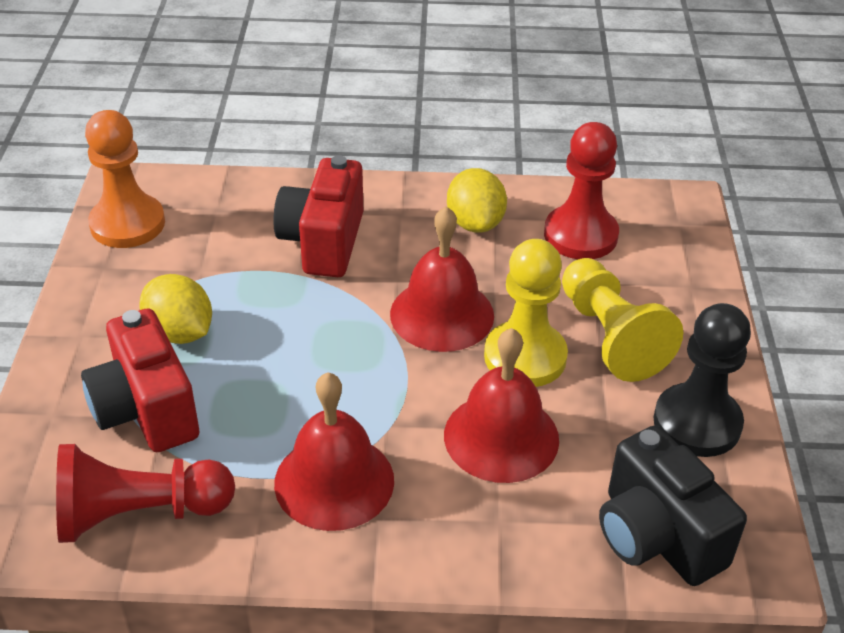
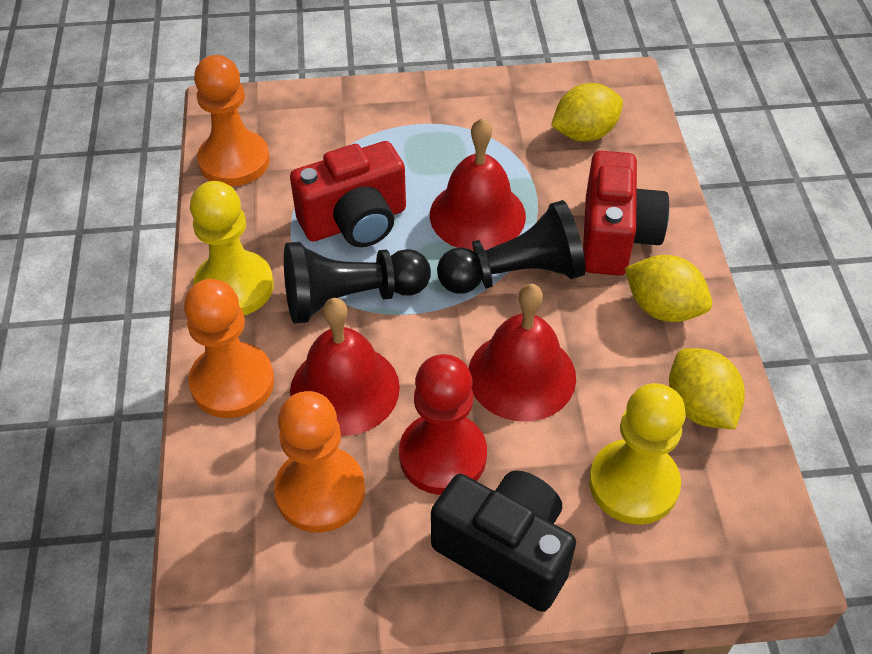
black pawn: 1 -> 2
orange pawn: 1 -> 3
red pawn: 2 -> 1
yellow lemon: 2 -> 3

